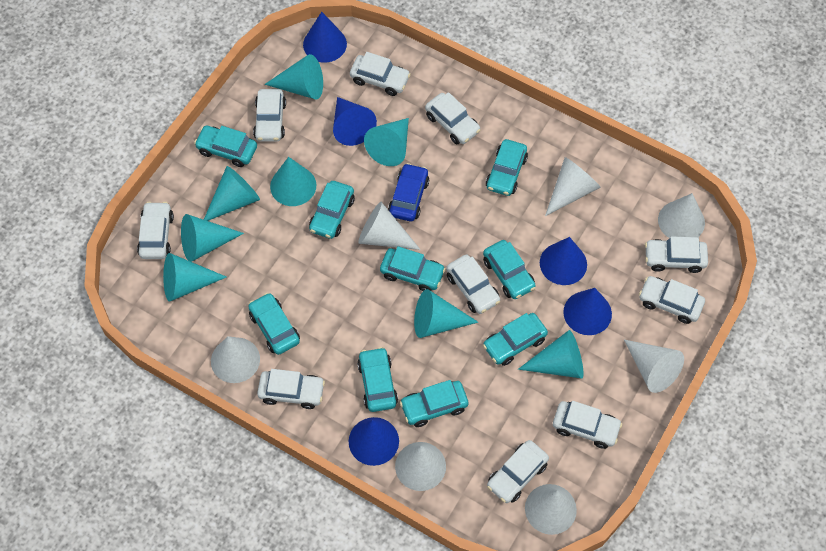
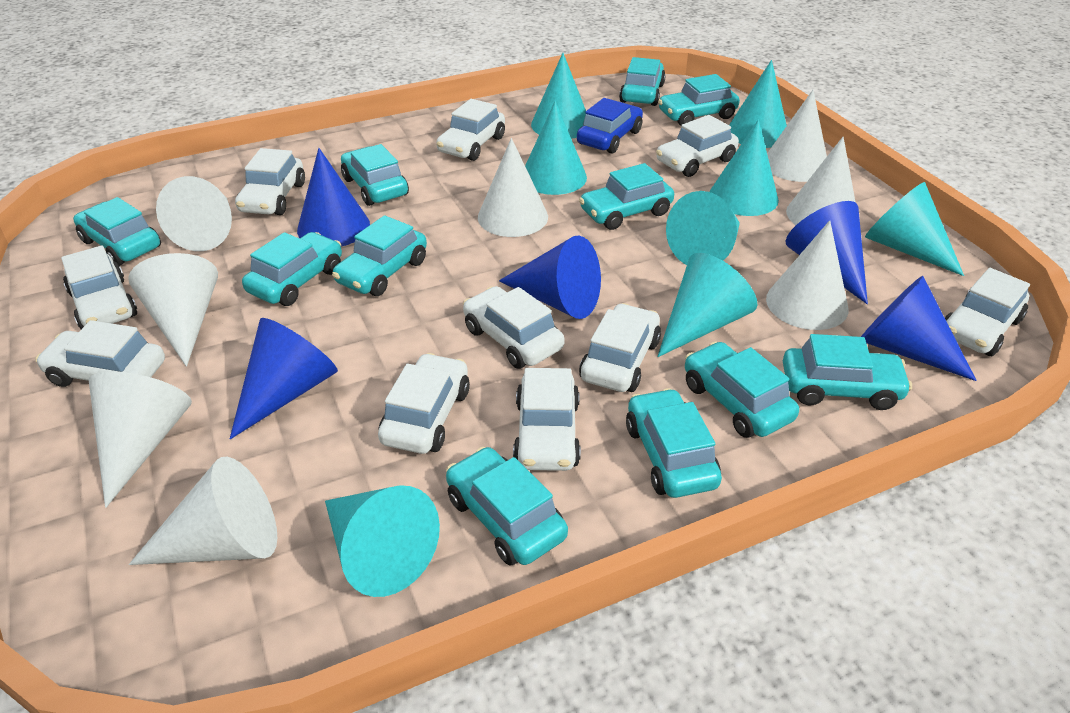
turquoise car: 9 -> 11
white cone: 7 -> 8

